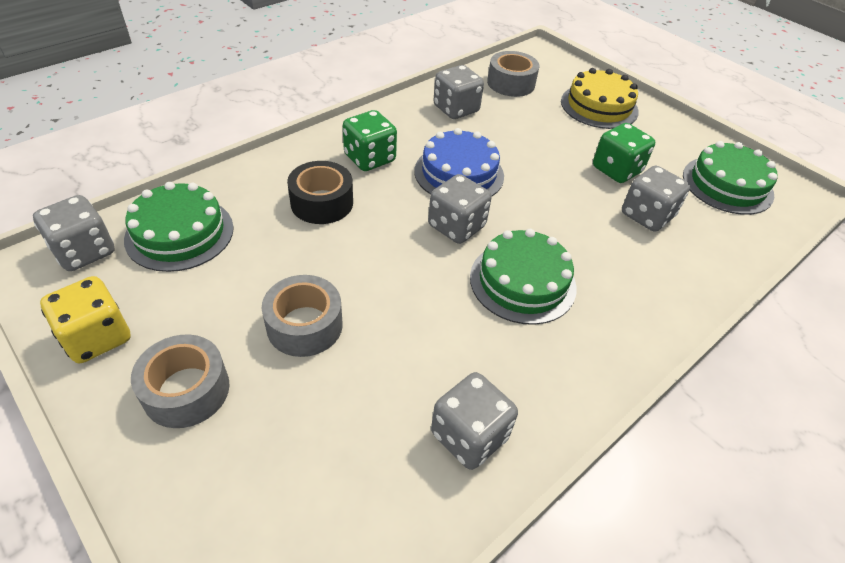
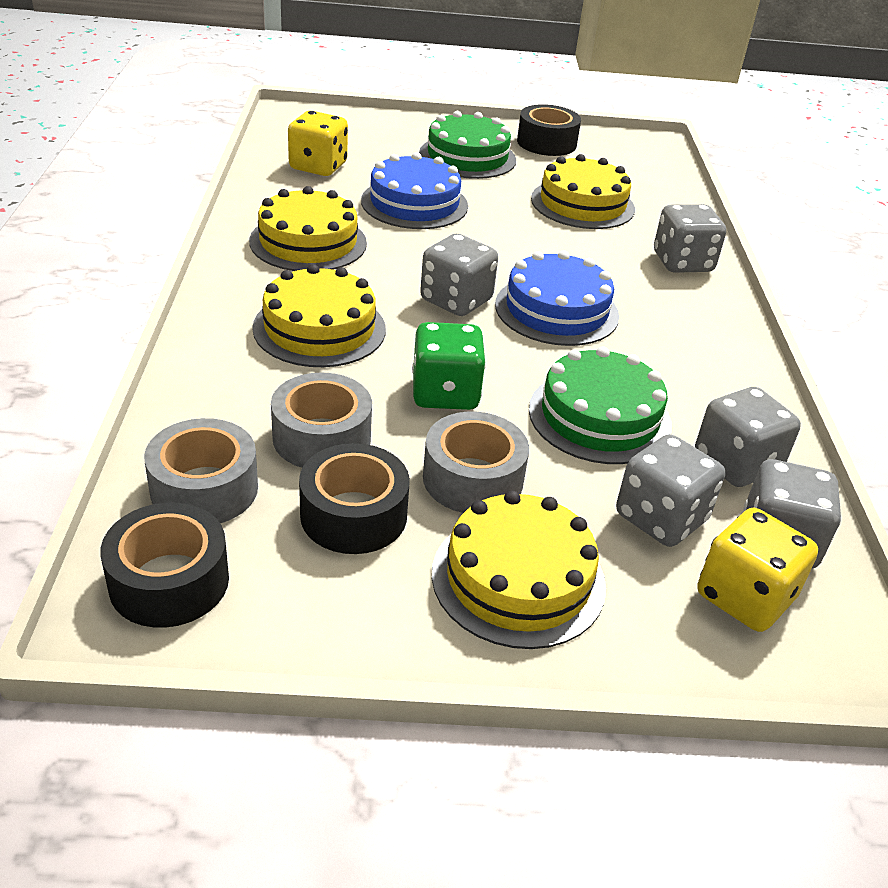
black tape: 1 -> 3
blue cake: 1 -> 2
green cake: 3 -> 2
green dice: 2 -> 1
yellow cake: 1 -> 4
yellow dice: 1 -> 2

